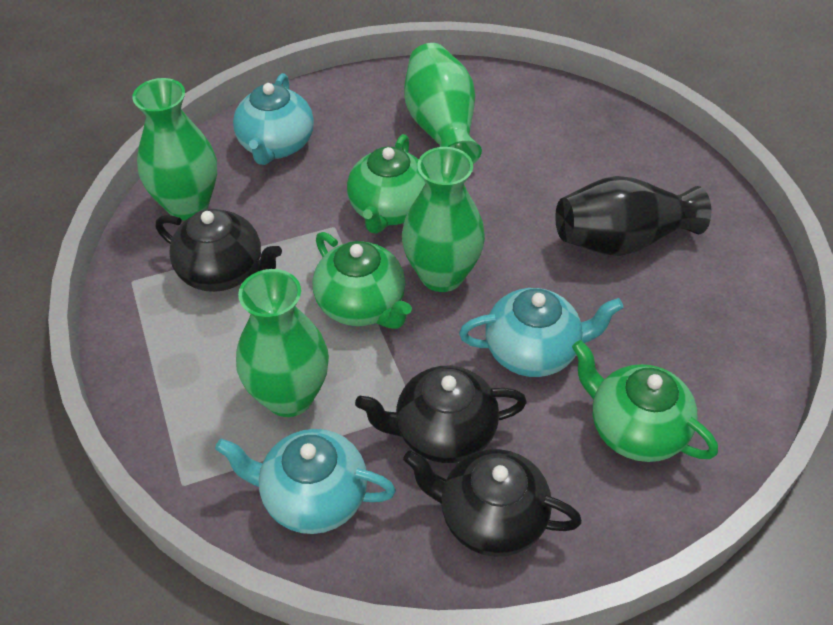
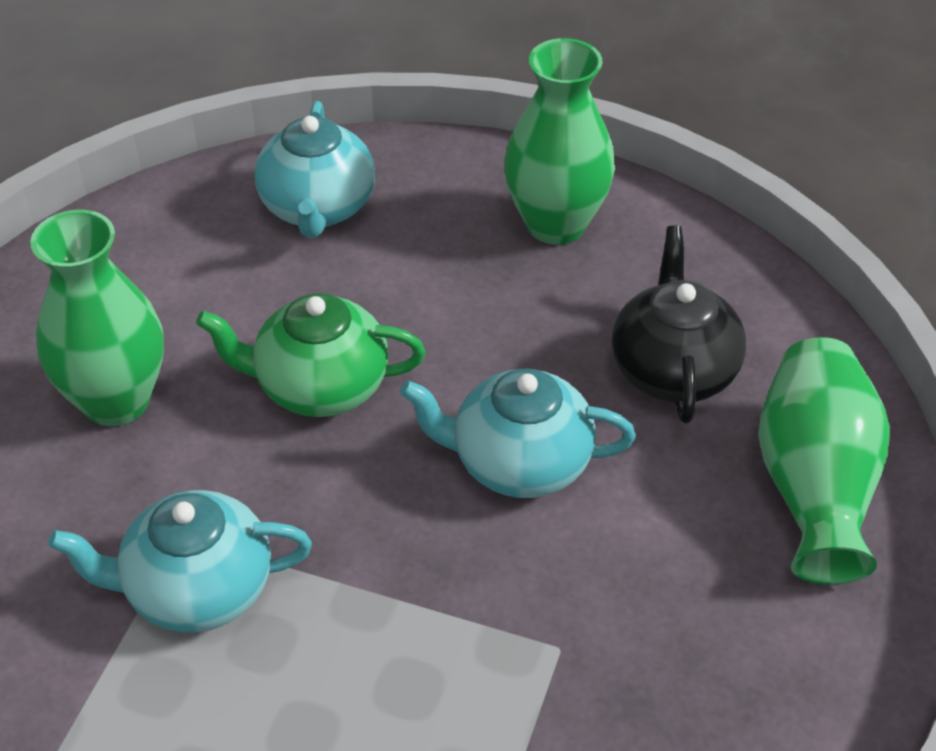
black teapot: 3 -> 1
black vase: 1 -> 0
green teapot: 3 -> 1
green vase: 4 -> 3

